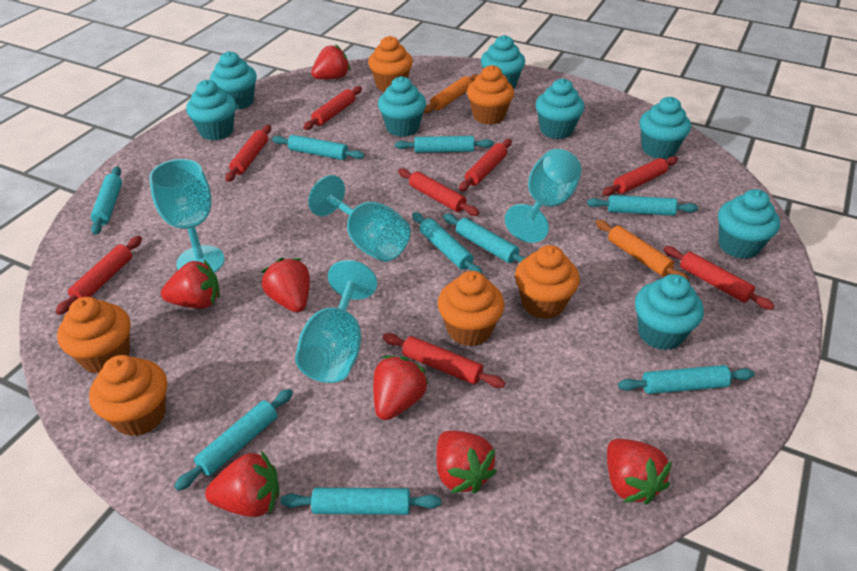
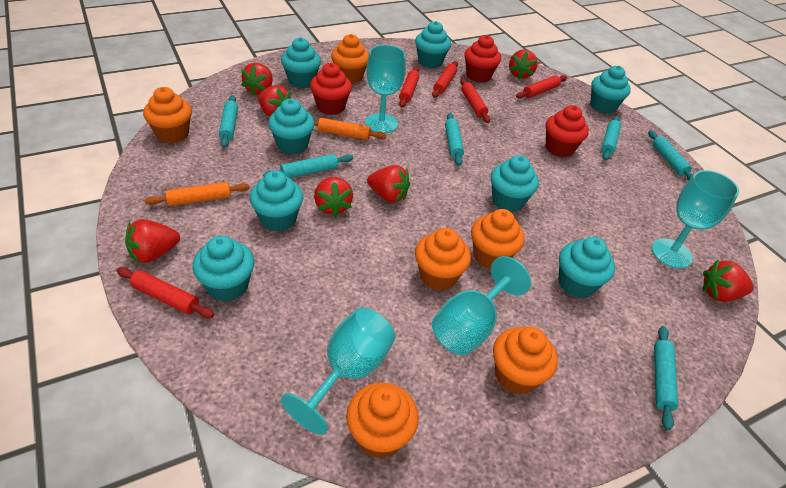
red cupcake: 0 -> 3
red rolling pin: 8 -> 5
turquoise rolling pin: 9 -> 6

